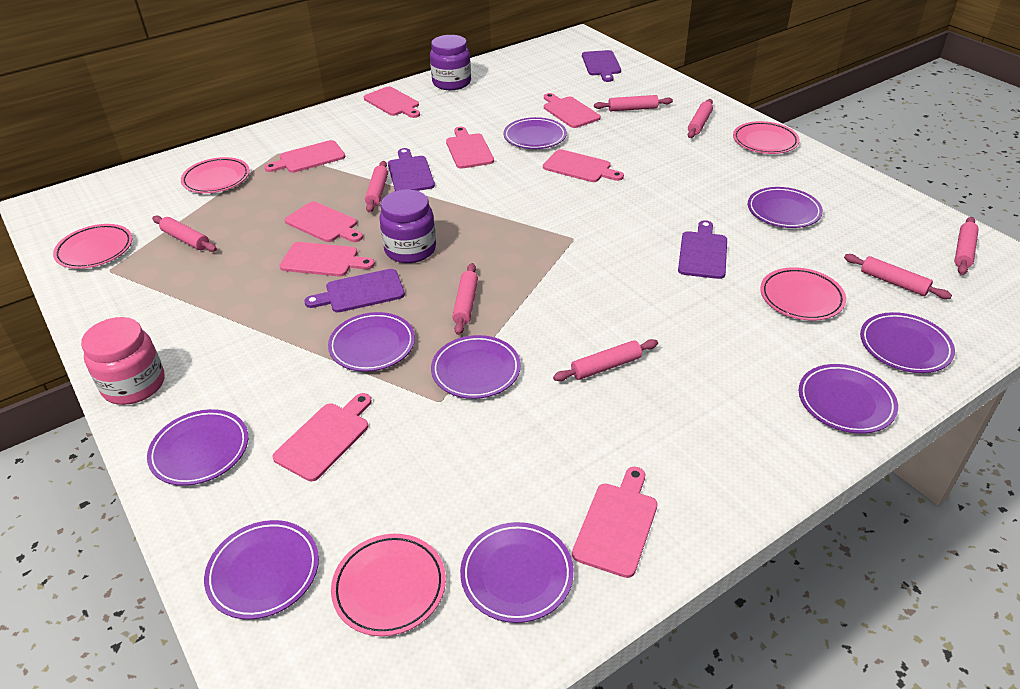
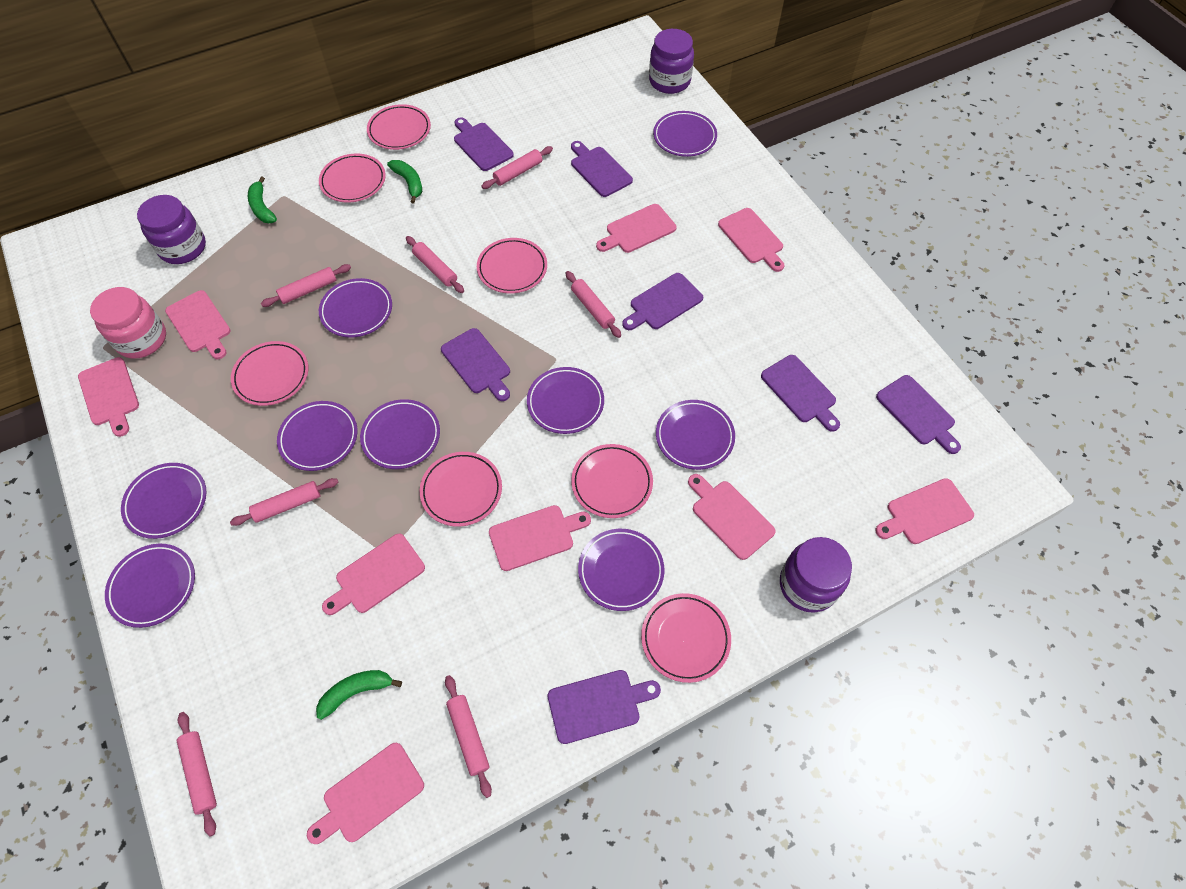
green banana: 0 -> 3
pink plate: 5 -> 7
pink rolling pin: 8 -> 7
purple cutting board: 4 -> 7
purple jar: 2 -> 3

